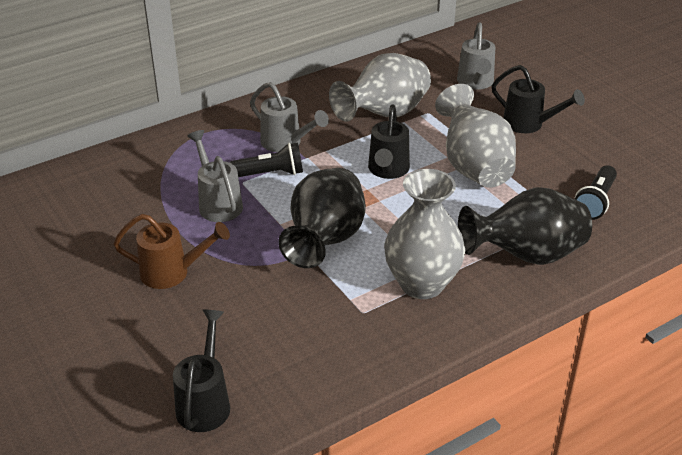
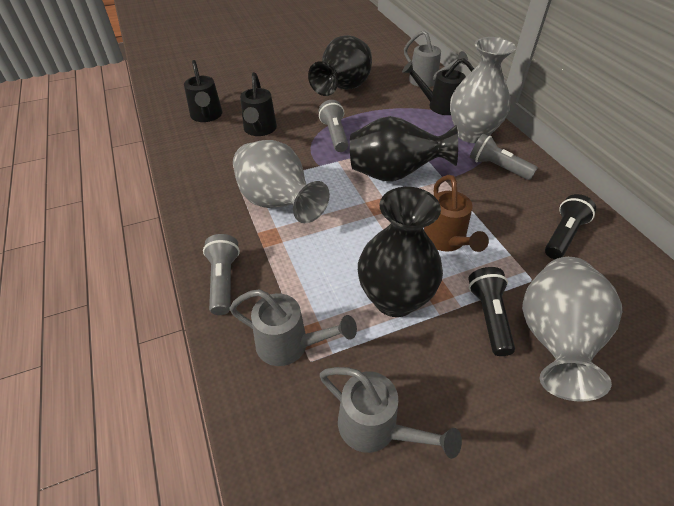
black vase: 2 -> 3
grey flashlight: 0 -> 3

